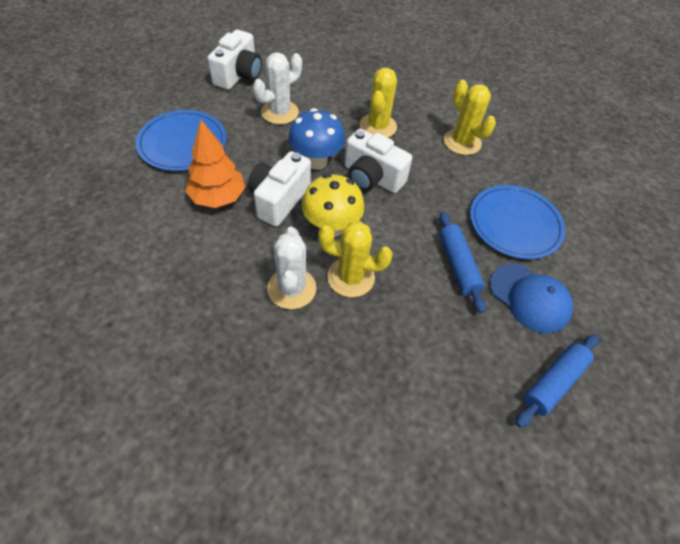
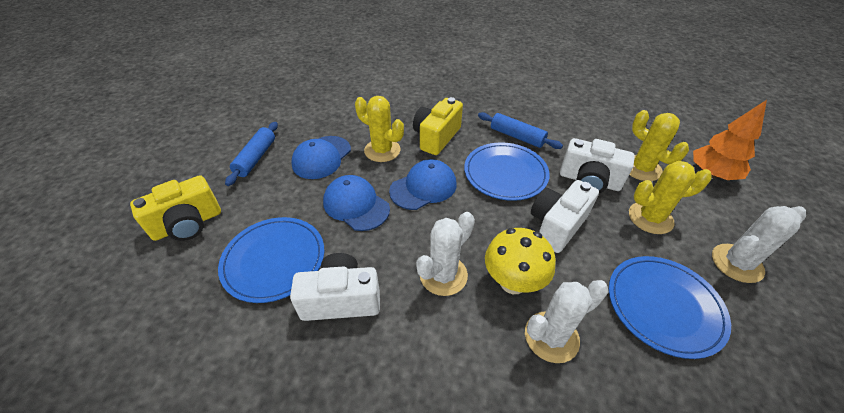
blue cap: 1 -> 3
blue mushroom: 1 -> 0
blue plate: 2 -> 3
white cactus: 2 -> 3
yellow camera: 0 -> 2

